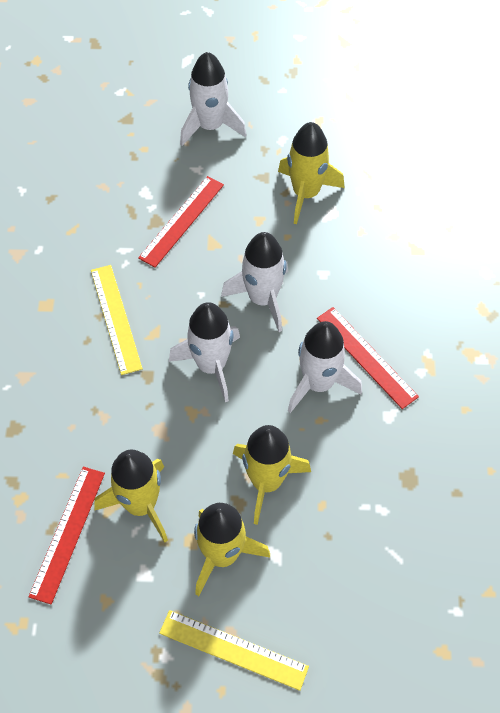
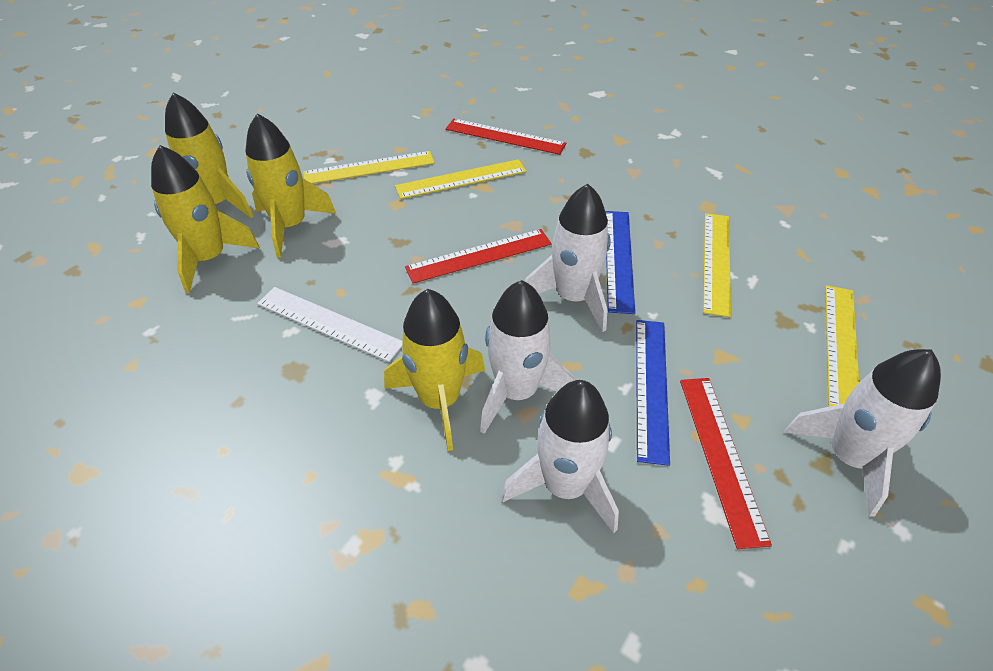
blue ruler: 0 -> 2
white ruler: 0 -> 1
yellow ruler: 2 -> 4

